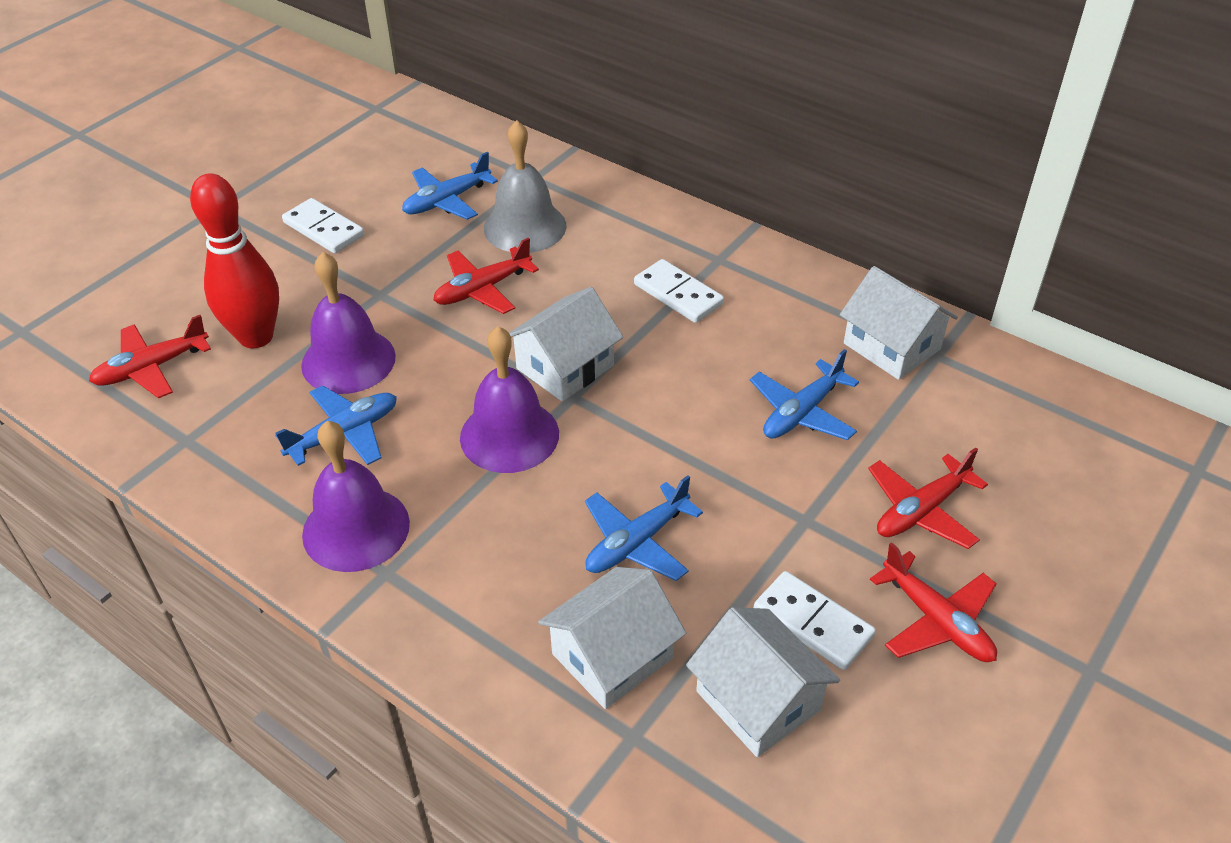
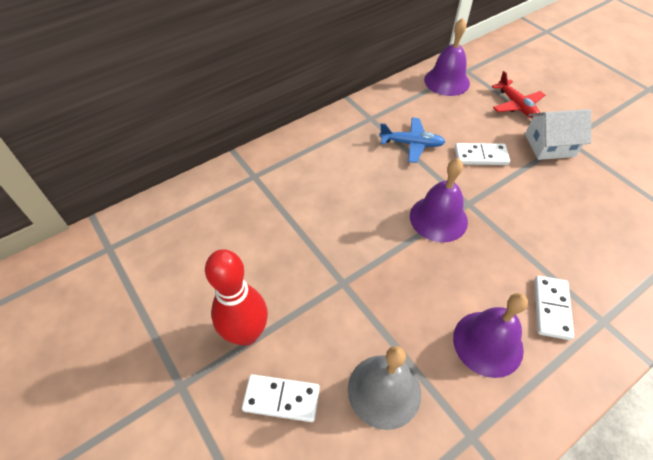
blue plane: 4 -> 1
red plane: 4 -> 1
white house: 4 -> 1

